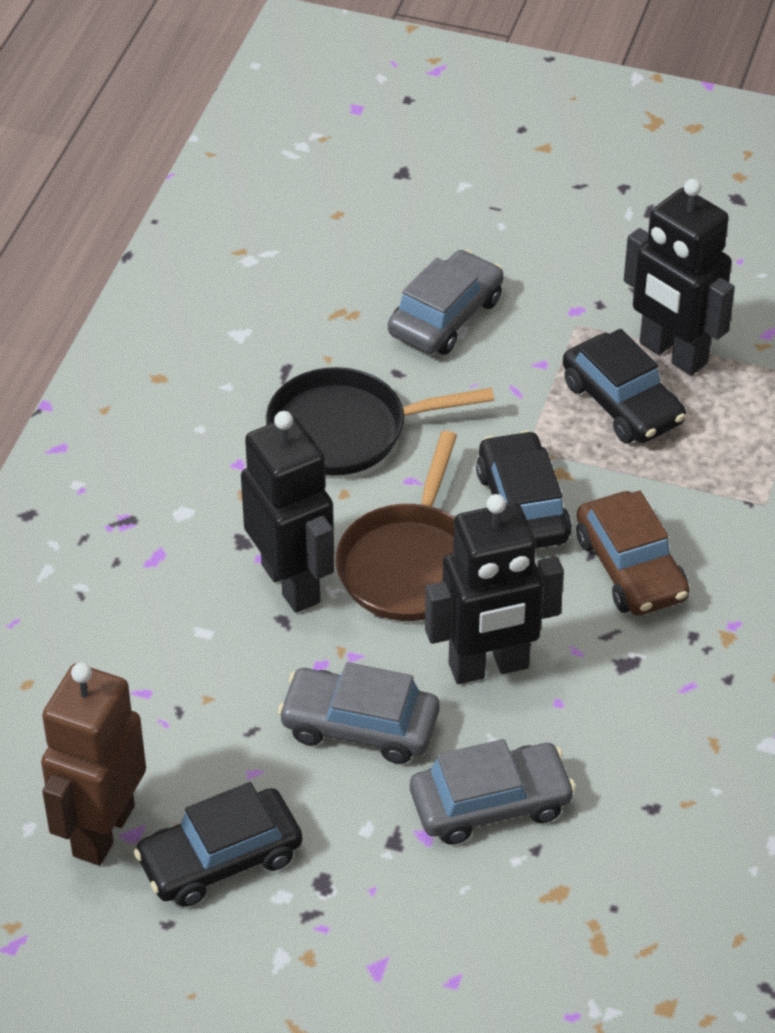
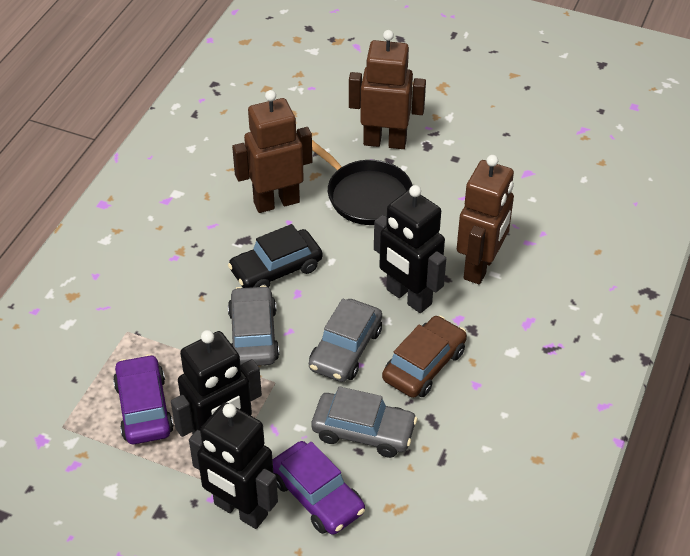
black car: 3 -> 1
brown pan: 1 -> 0
brown robot: 1 -> 3
purple car: 0 -> 2

